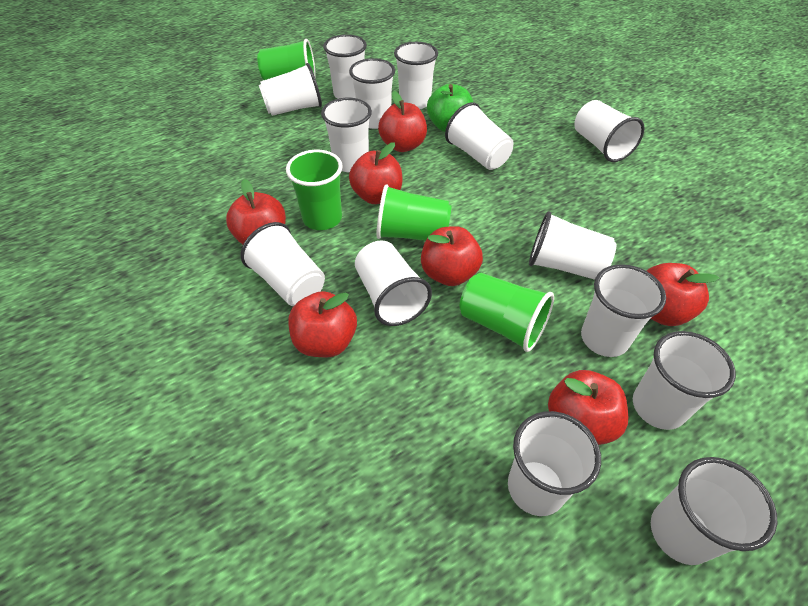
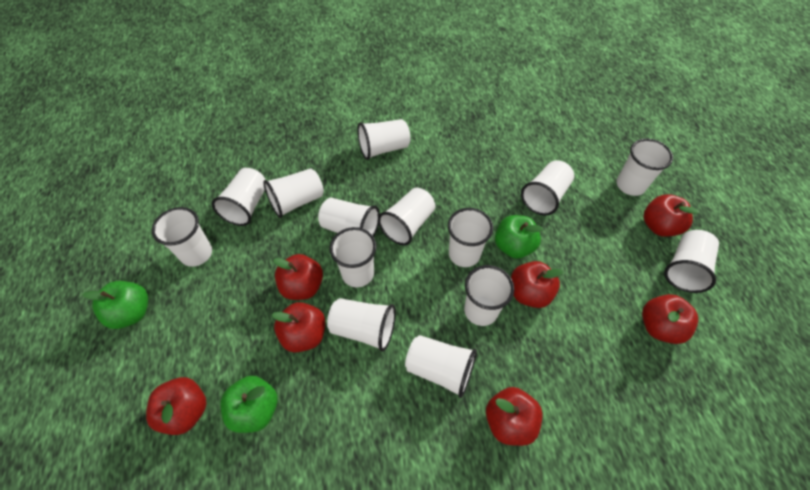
green apple: 1 -> 3
green cup: 4 -> 0

